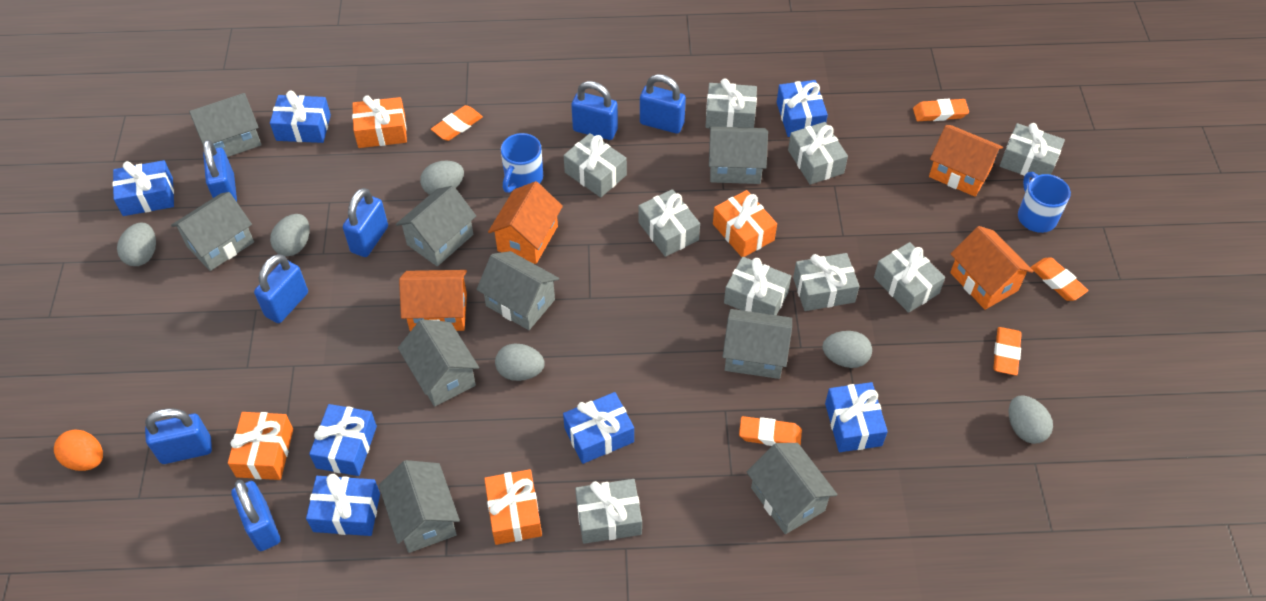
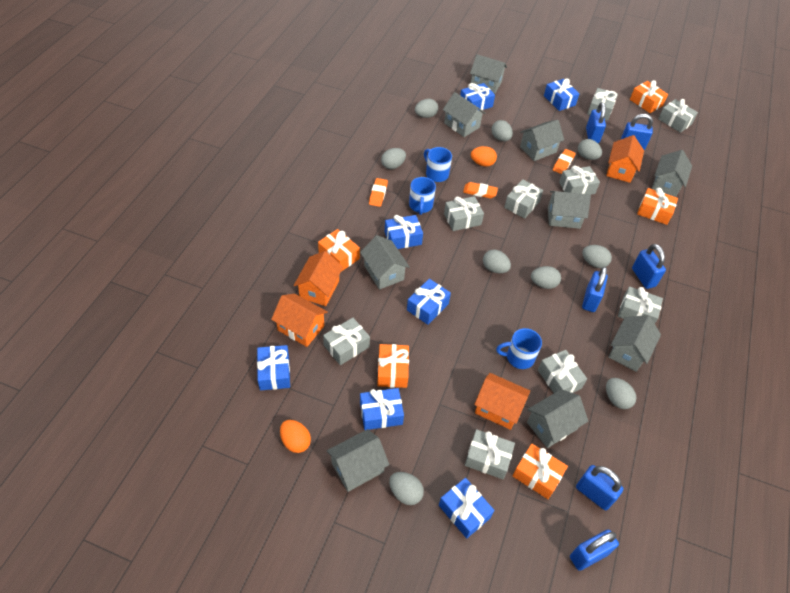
blue mug: 2 -> 3
blue padlock: 7 -> 6
grey egg: 6 -> 9
orange egg: 1 -> 2
orange eraser: 5 -> 3
orange gift: 4 -> 5

